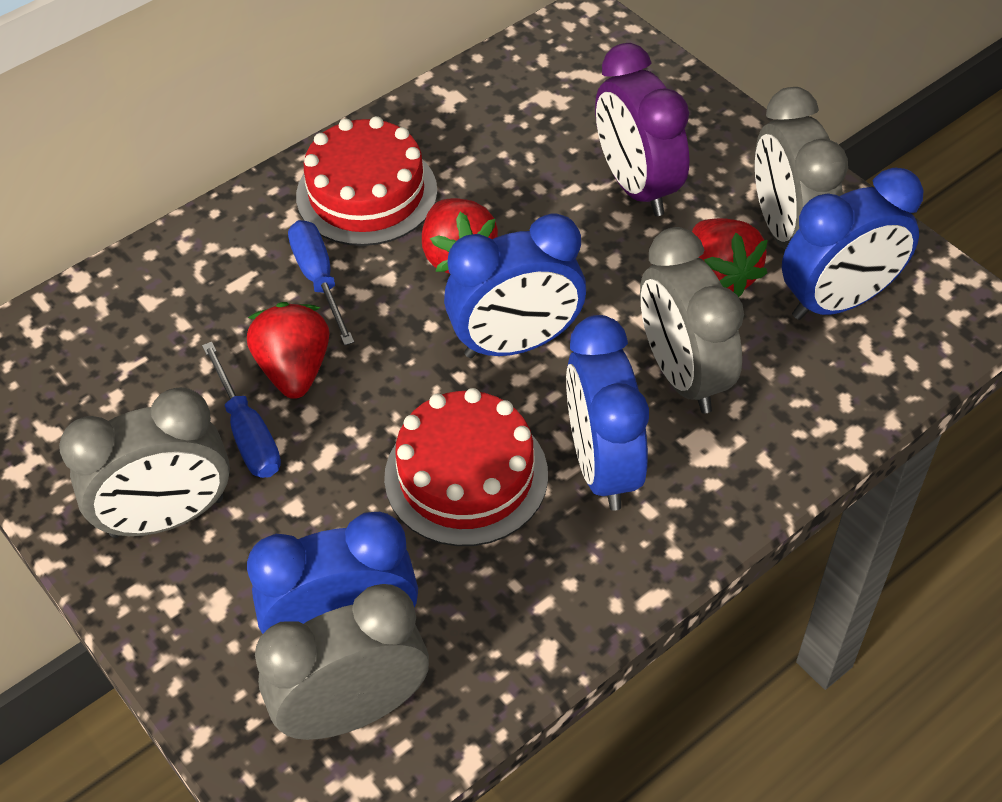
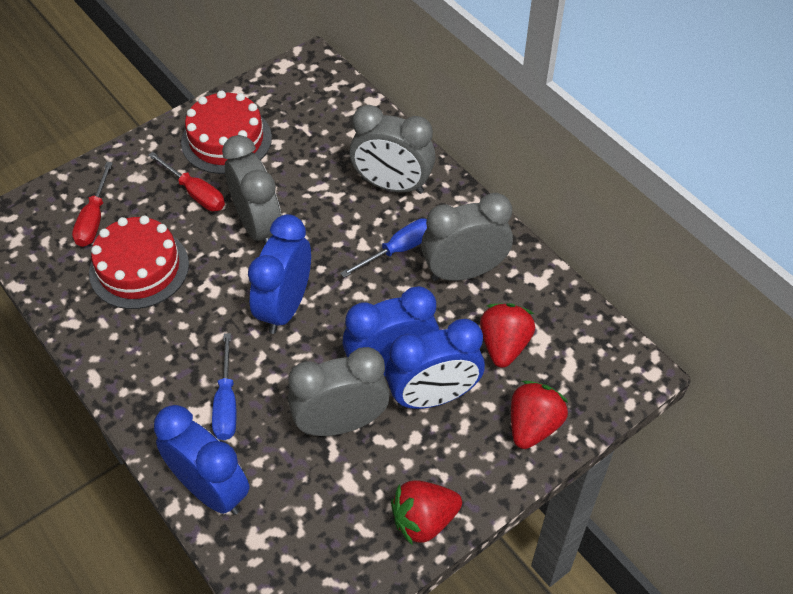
purple clock: 1 -> 0
red screwdriver: 0 -> 2

